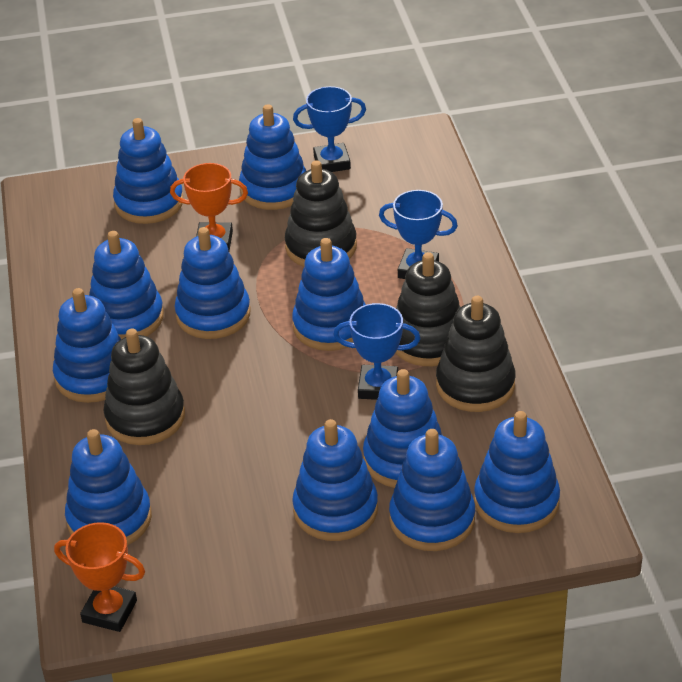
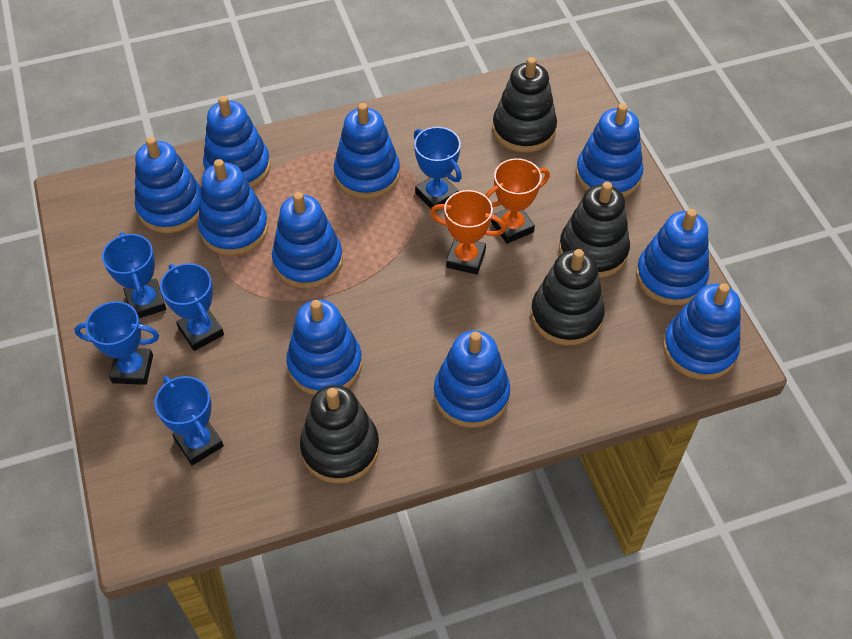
blue stacking toy: 11 -> 10
blue trophy: 3 -> 5

